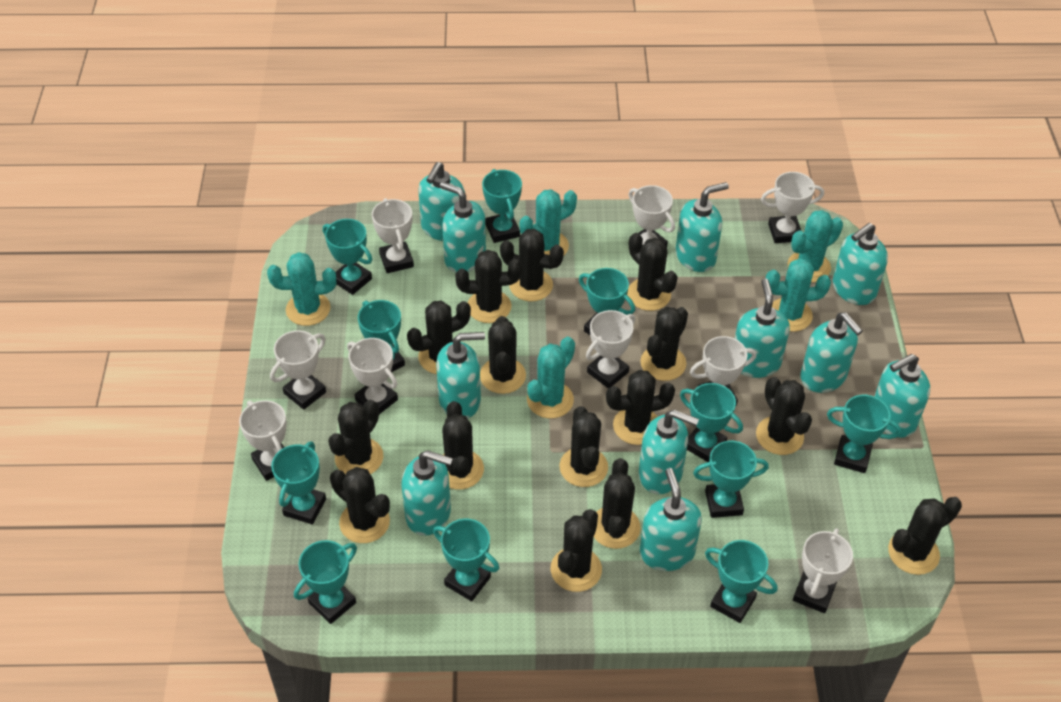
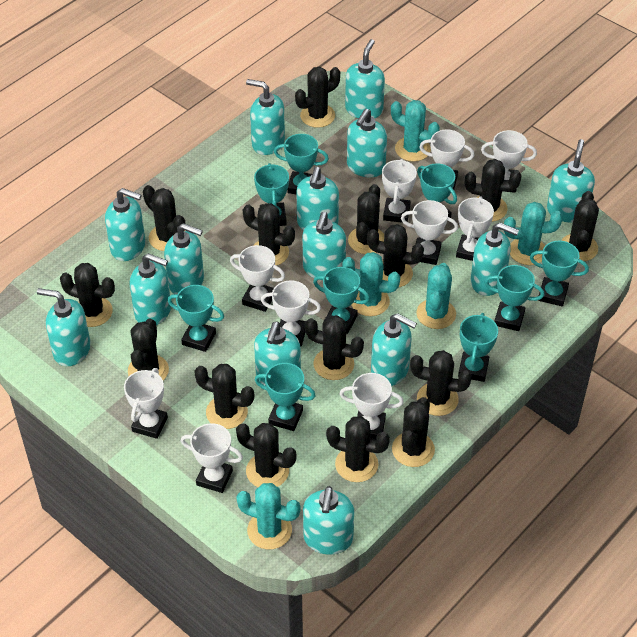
turquoise soap dispenser: 11 -> 14
turquoise trophy: 11 -> 9
white trophy: 9 -> 10

